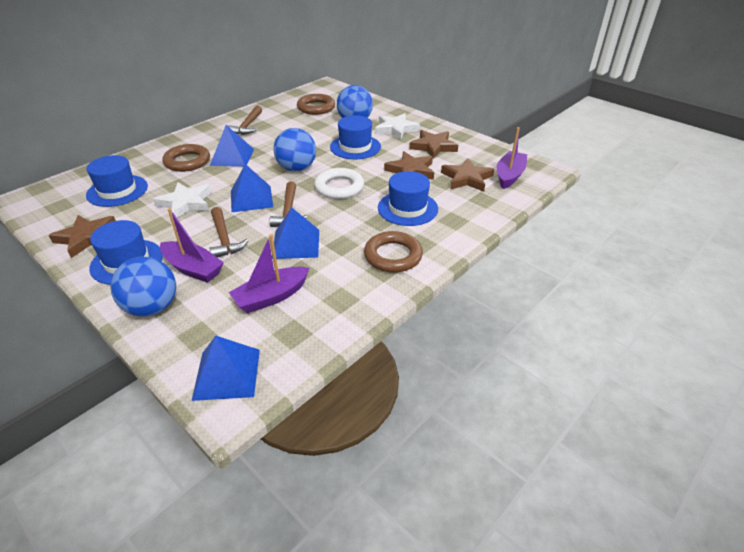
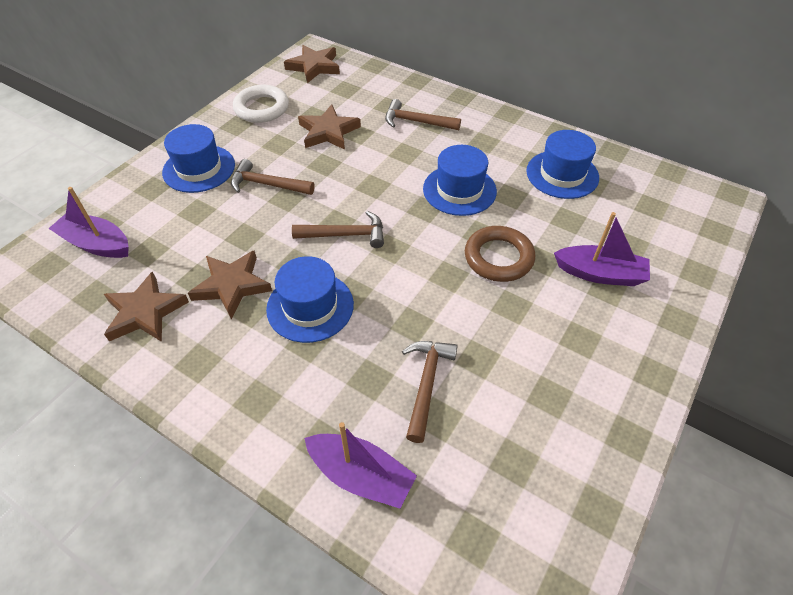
blue ball: 3 -> 0
blue pyramid: 4 -> 0
brown hammer: 3 -> 4
brown ring: 3 -> 1
white star: 2 -> 0

